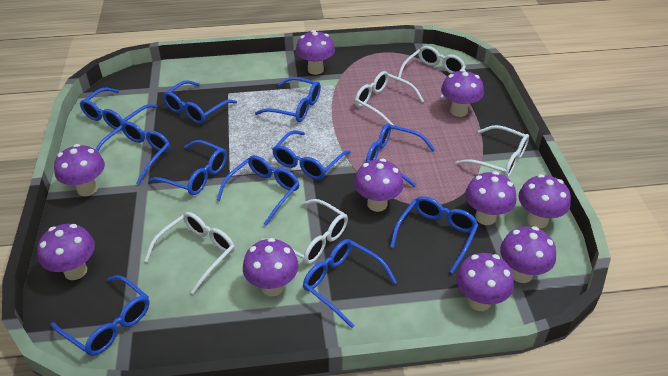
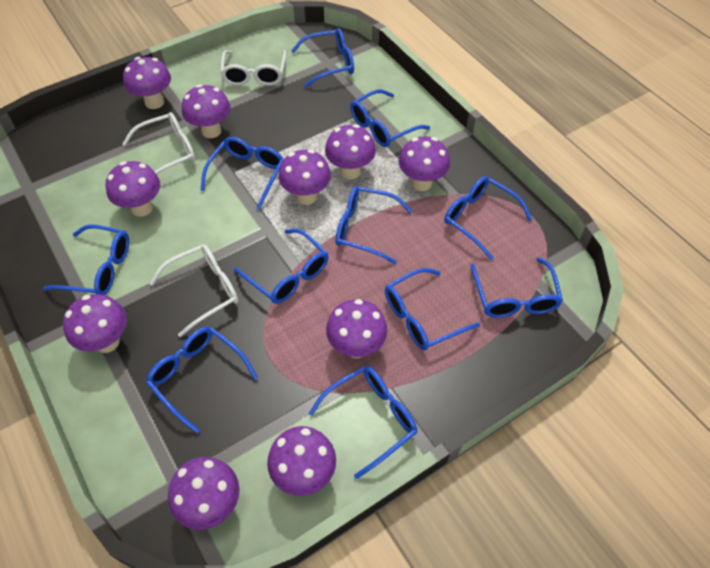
white glasses: 5 -> 3

